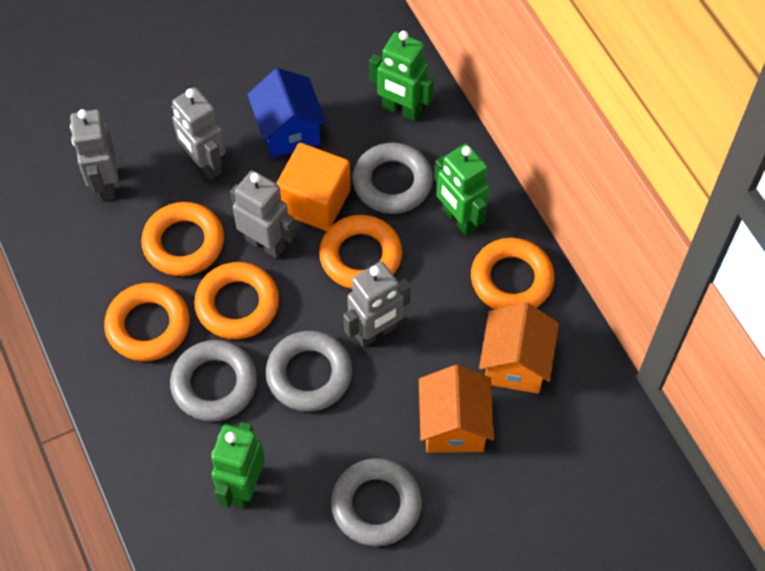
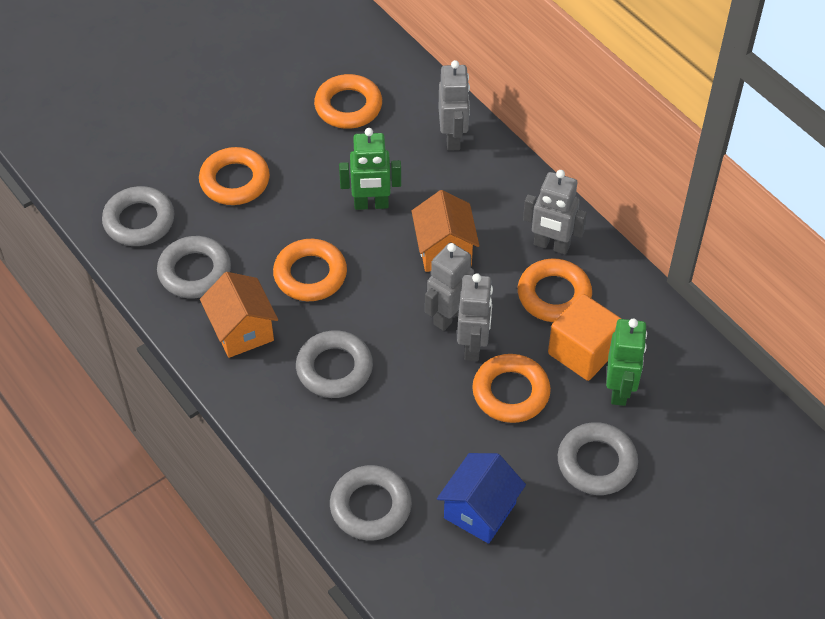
green robot: 3 -> 2
grey ring: 4 -> 5

